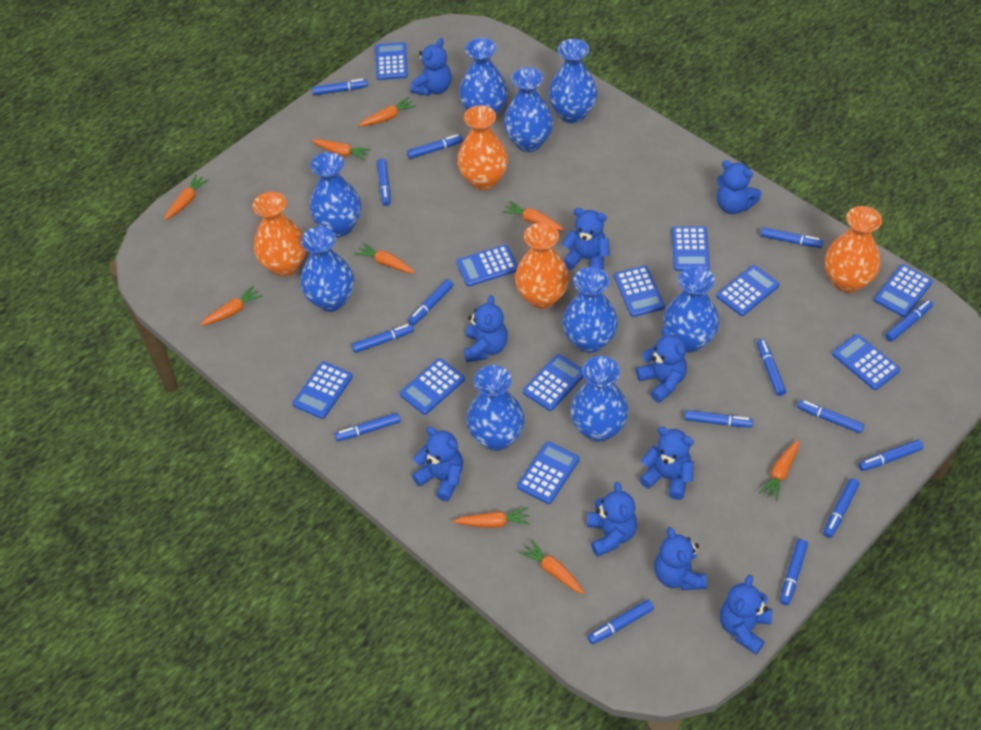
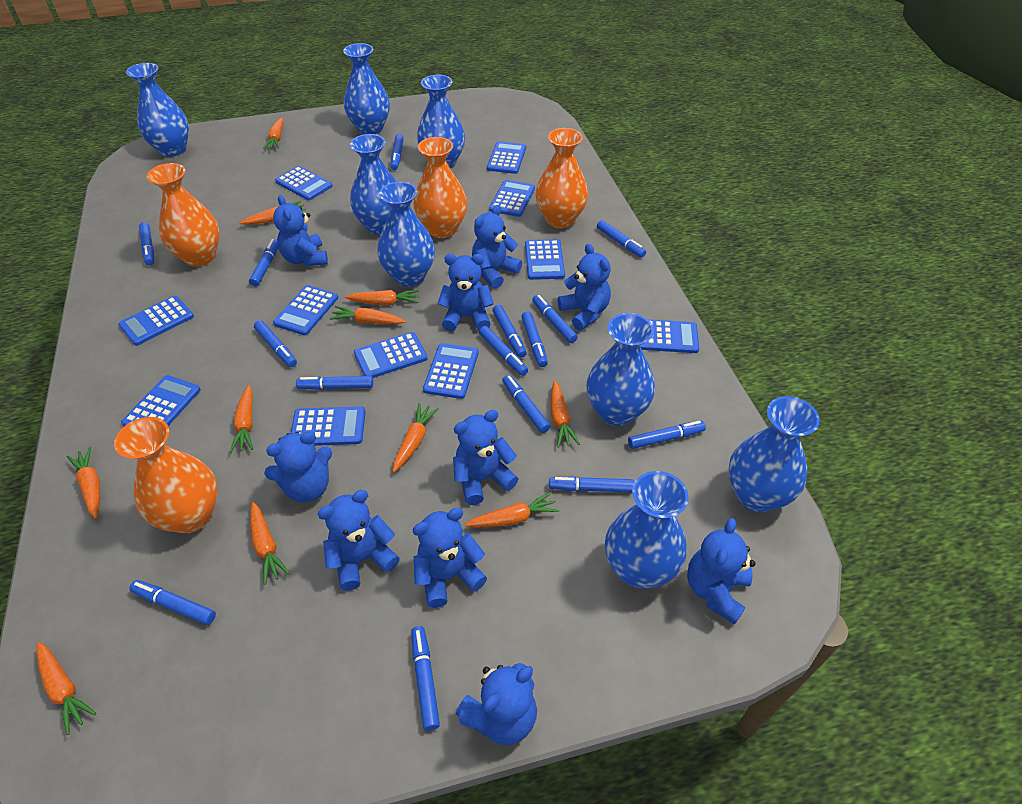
blue vase: 9 -> 8
orange carrot: 9 -> 11

